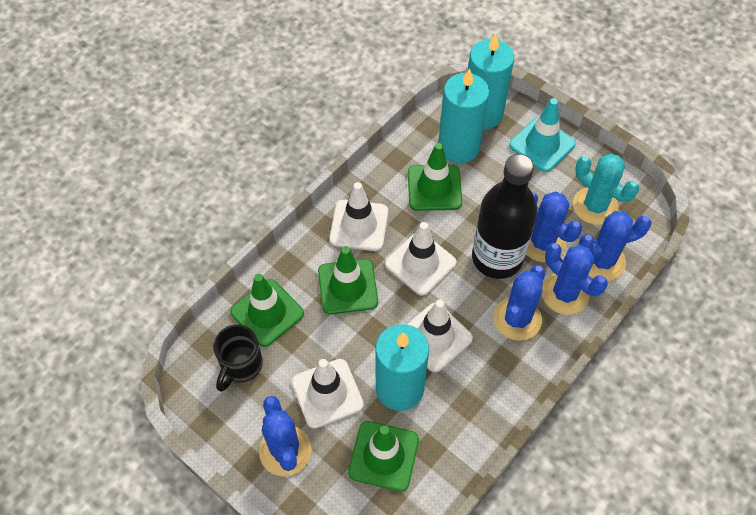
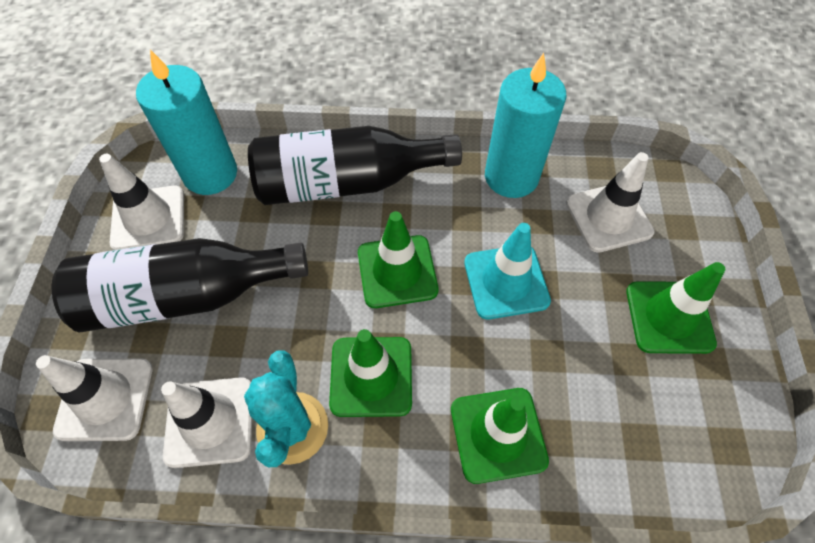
black bottle: 1 -> 2
black mug: 1 -> 0
blue cactus: 5 -> 0
turquoise candle: 3 -> 2

